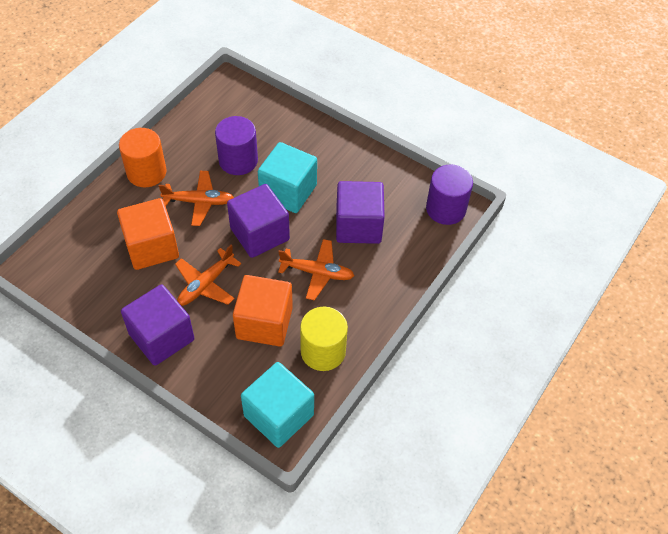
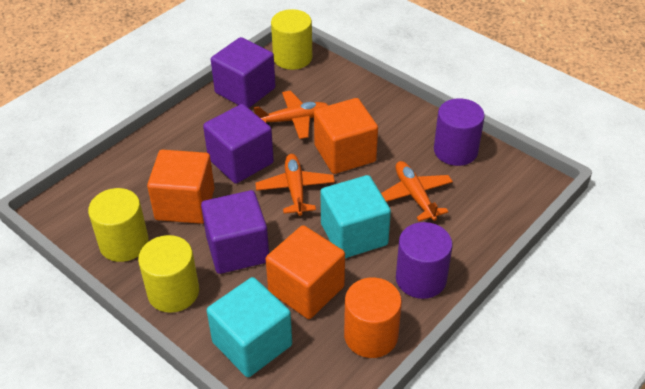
orange cube: 2 -> 3
yellow cylinder: 1 -> 3

